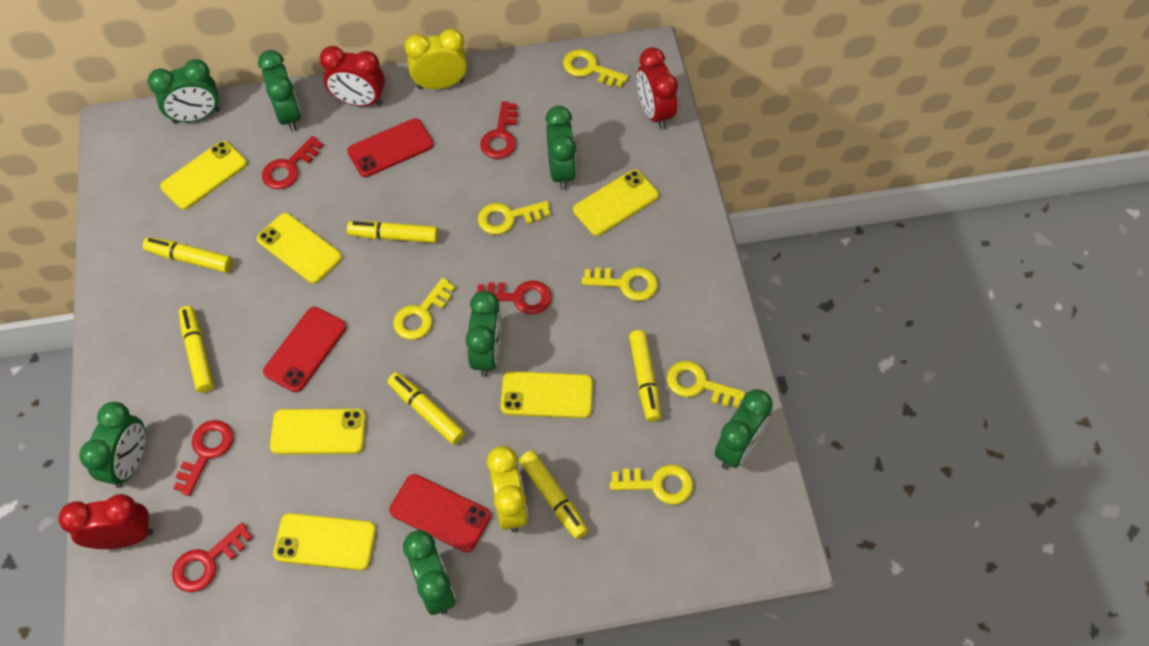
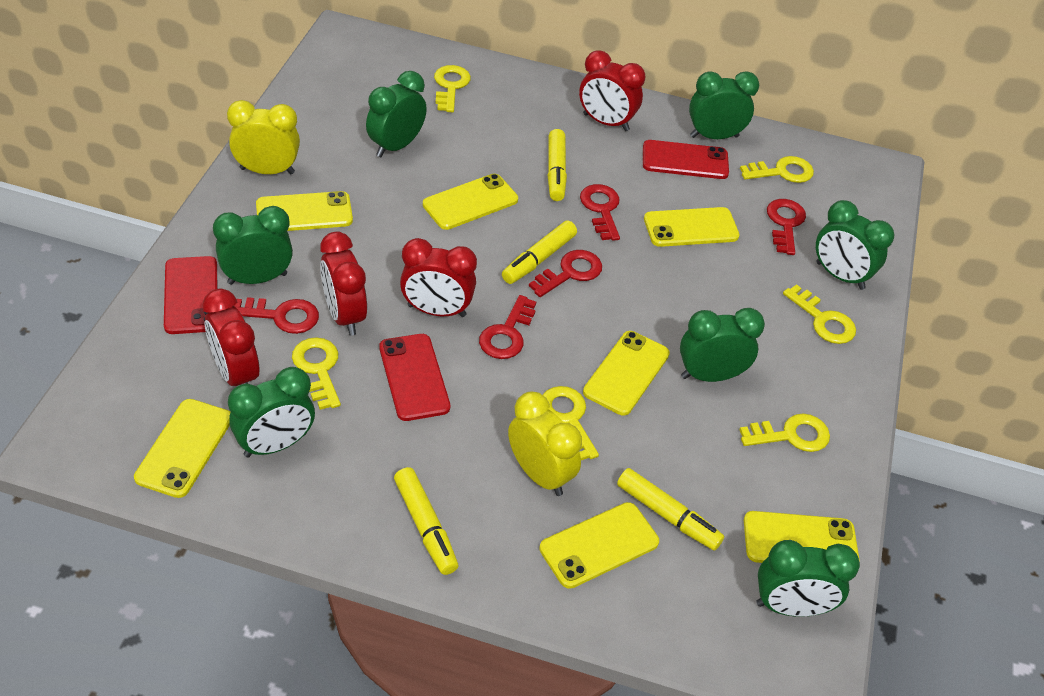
red clock: 3 -> 4
yellow marker: 6 -> 4
yellow phone: 6 -> 7

